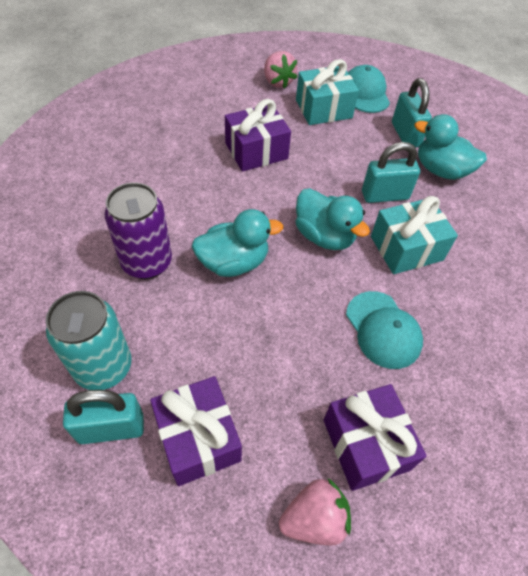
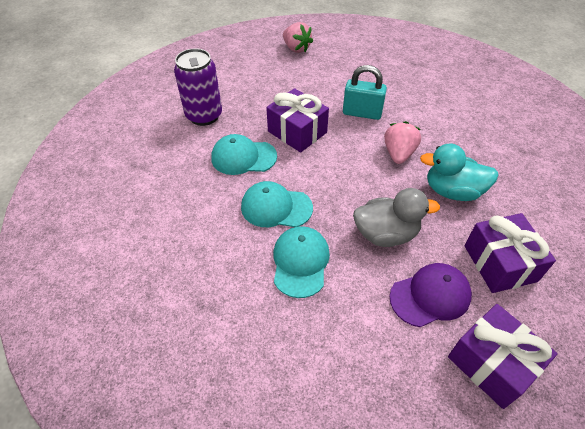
grey duck: 0 -> 1
purple cap: 0 -> 1
turquoise can: 1 -> 0
turquoise cap: 2 -> 3
turquoise duck: 3 -> 1
turquoise gift: 2 -> 0
turquoise padlock: 3 -> 1

